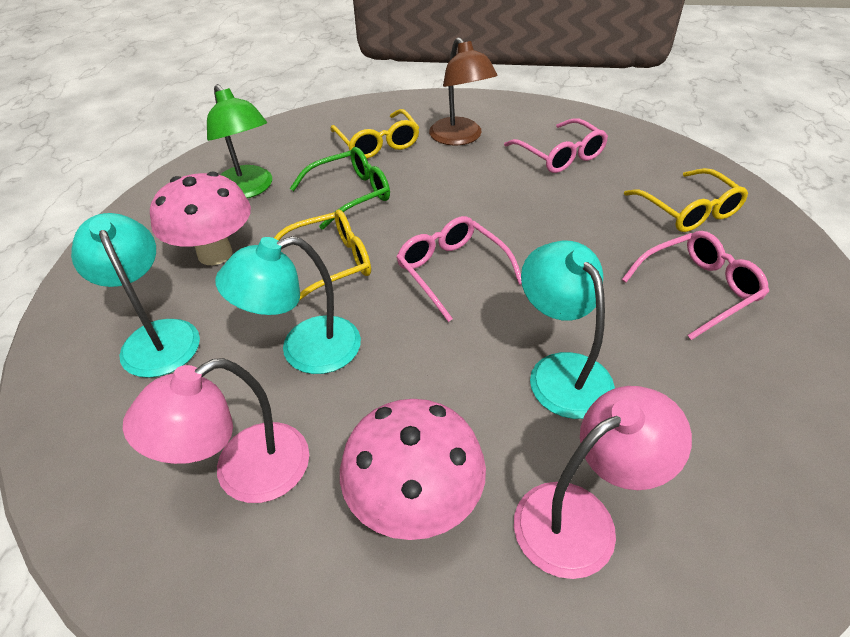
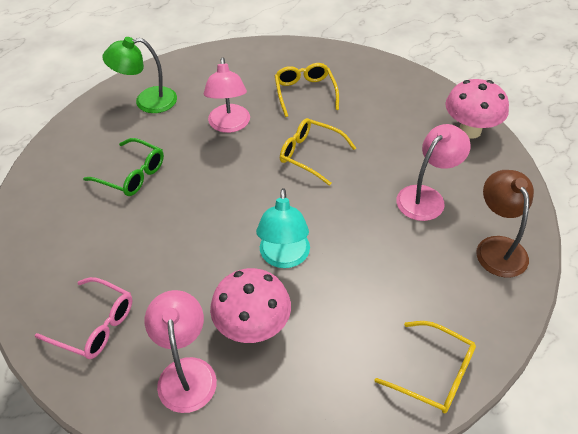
pink glasses: 3 -> 1
pink lamp: 2 -> 3
turquoise lamp: 3 -> 1

